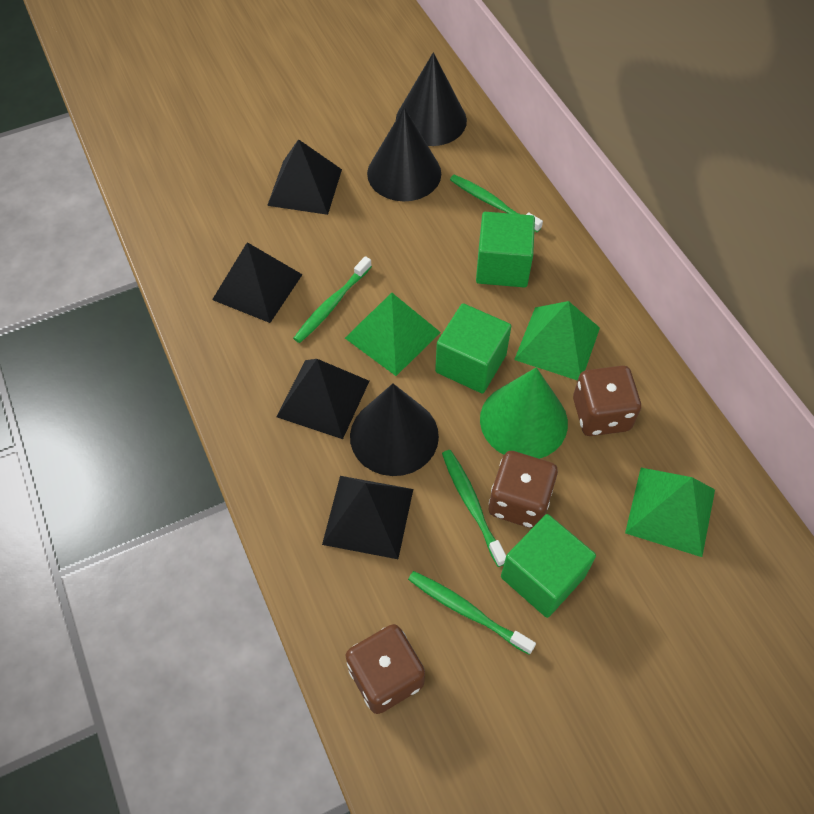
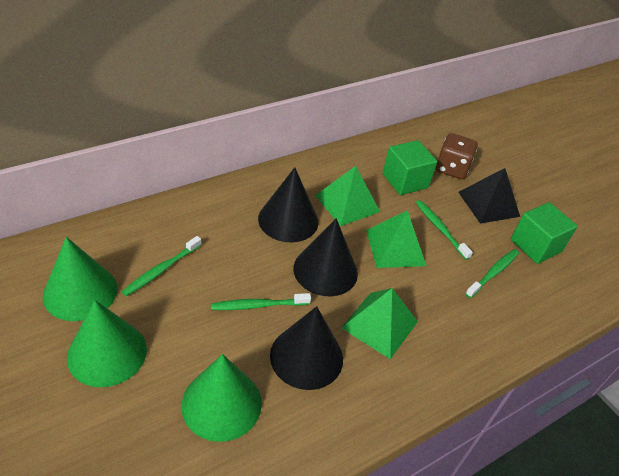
black pyramid: 4 -> 1
brown dice: 3 -> 1
green cone: 1 -> 3
green cube: 3 -> 2

